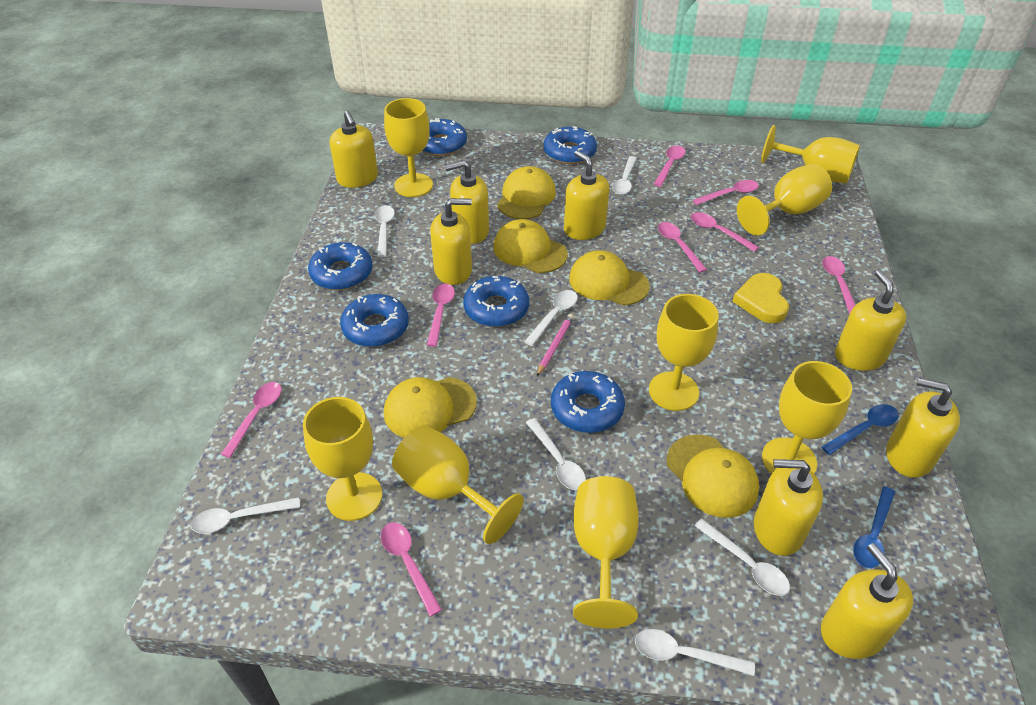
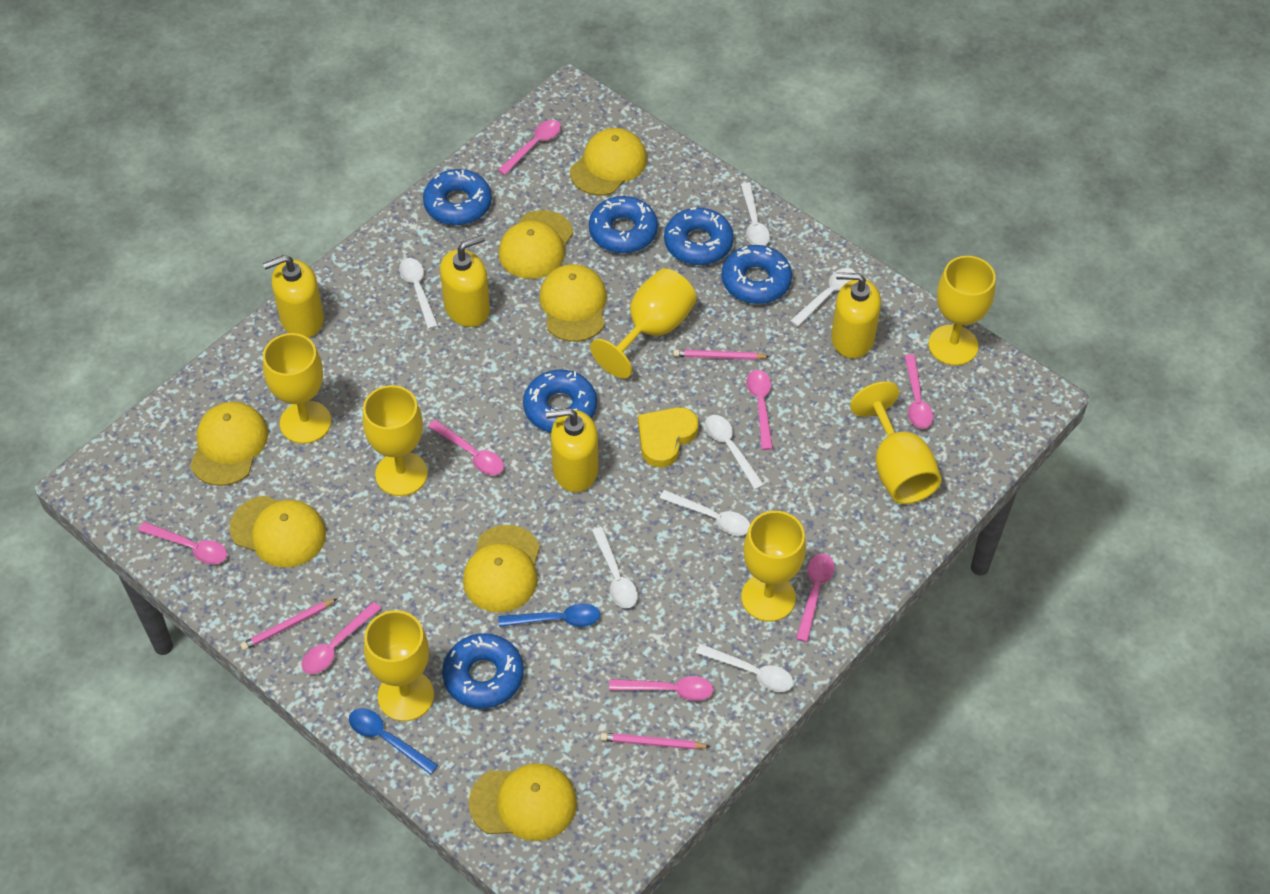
pink pencil: 1 -> 3
yellow cap: 5 -> 7
yellow goblet: 8 -> 7
yellow soap dispenser: 8 -> 4

